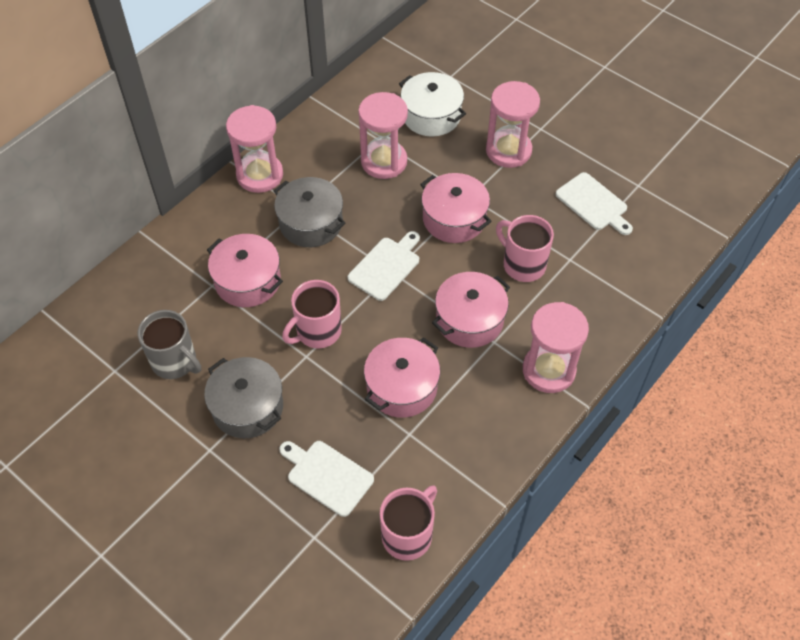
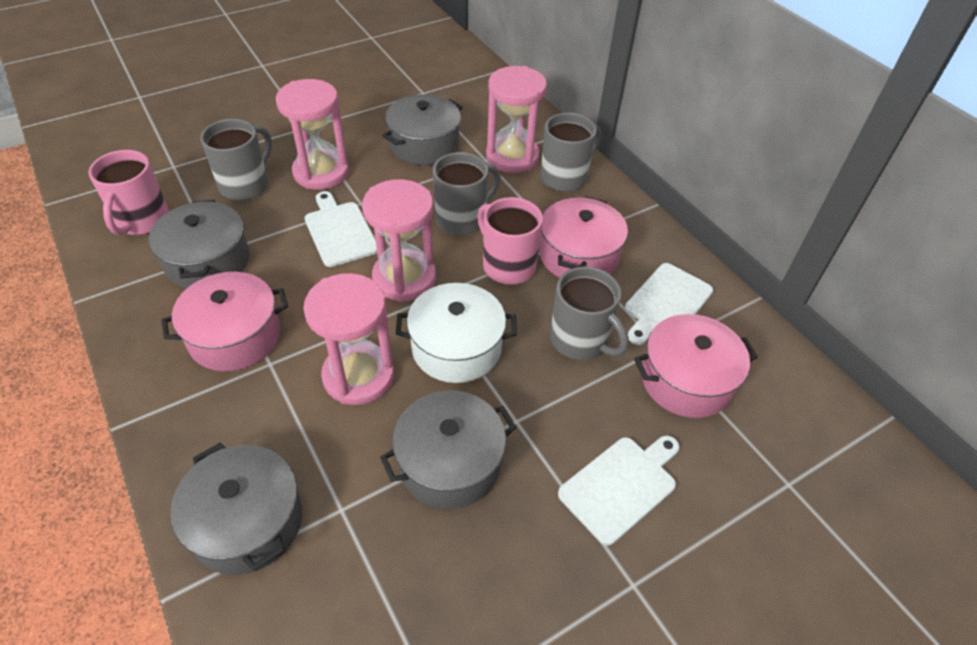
grey mug: 1 -> 4
grey pot: 2 -> 4
pink mug: 3 -> 2
pink pot: 4 -> 3

